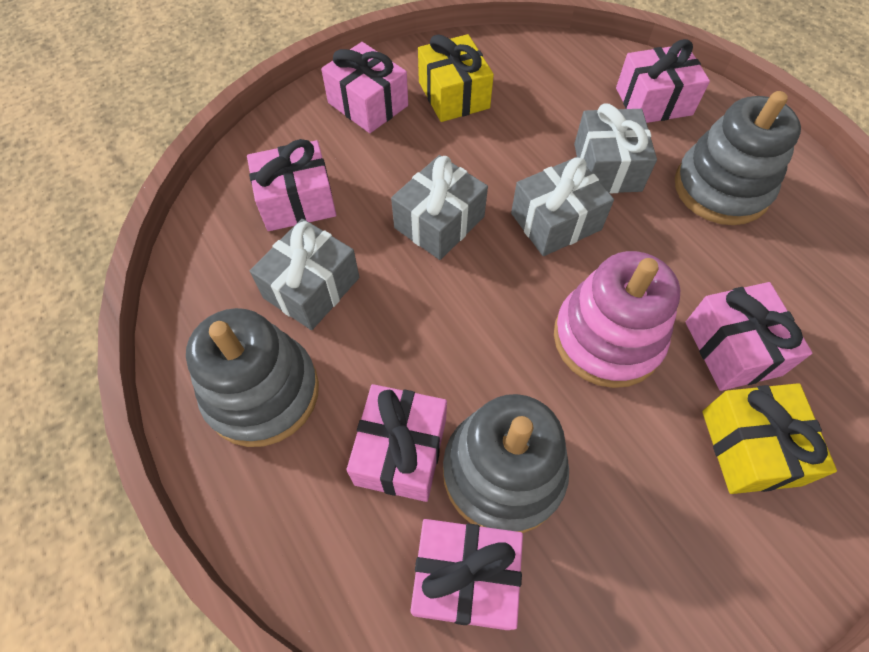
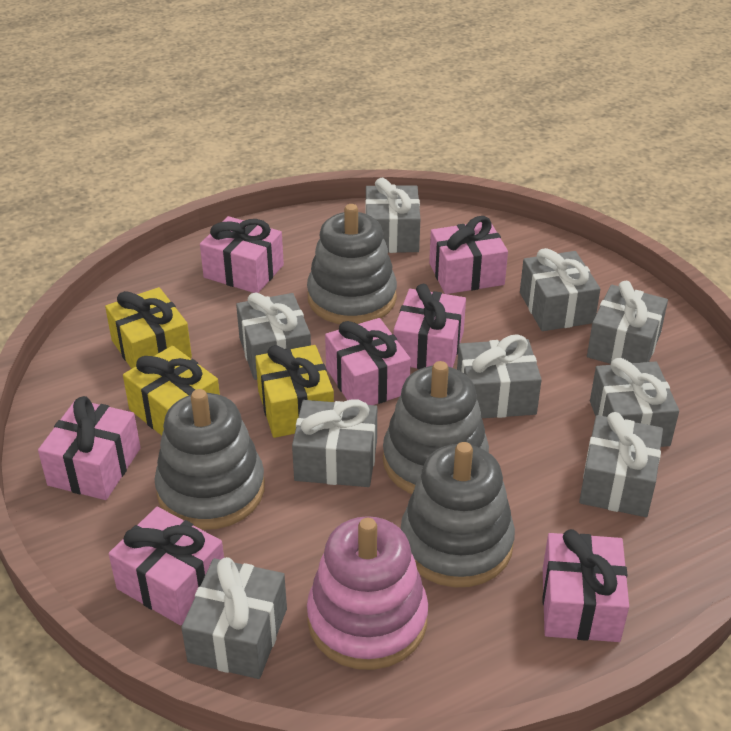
grey gift: 4 -> 9
grey stacking toy: 3 -> 4
pink gift: 6 -> 7
yellow gift: 2 -> 3

